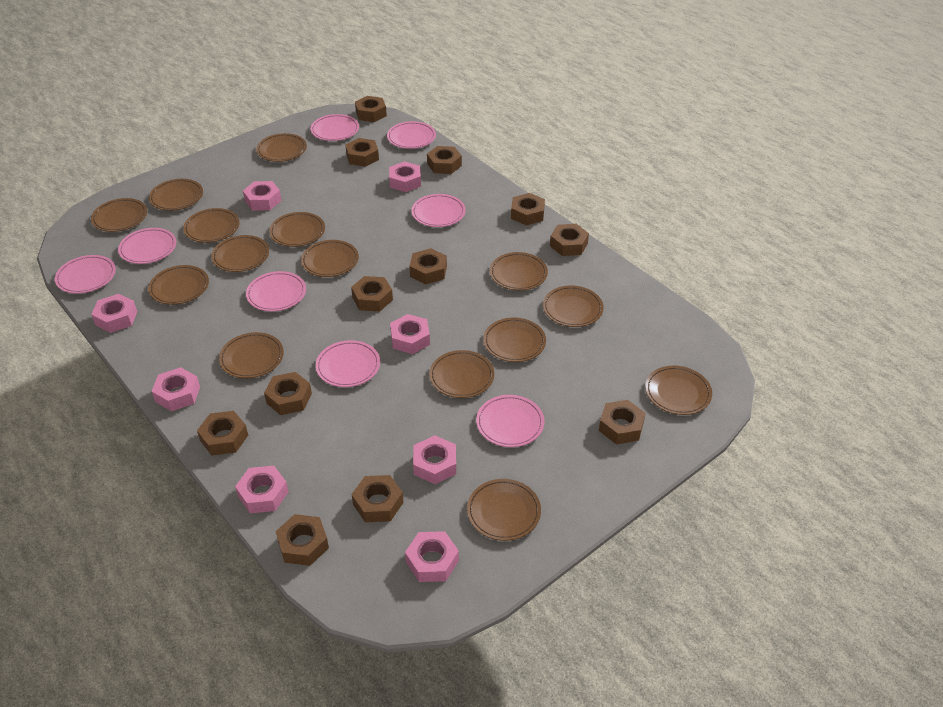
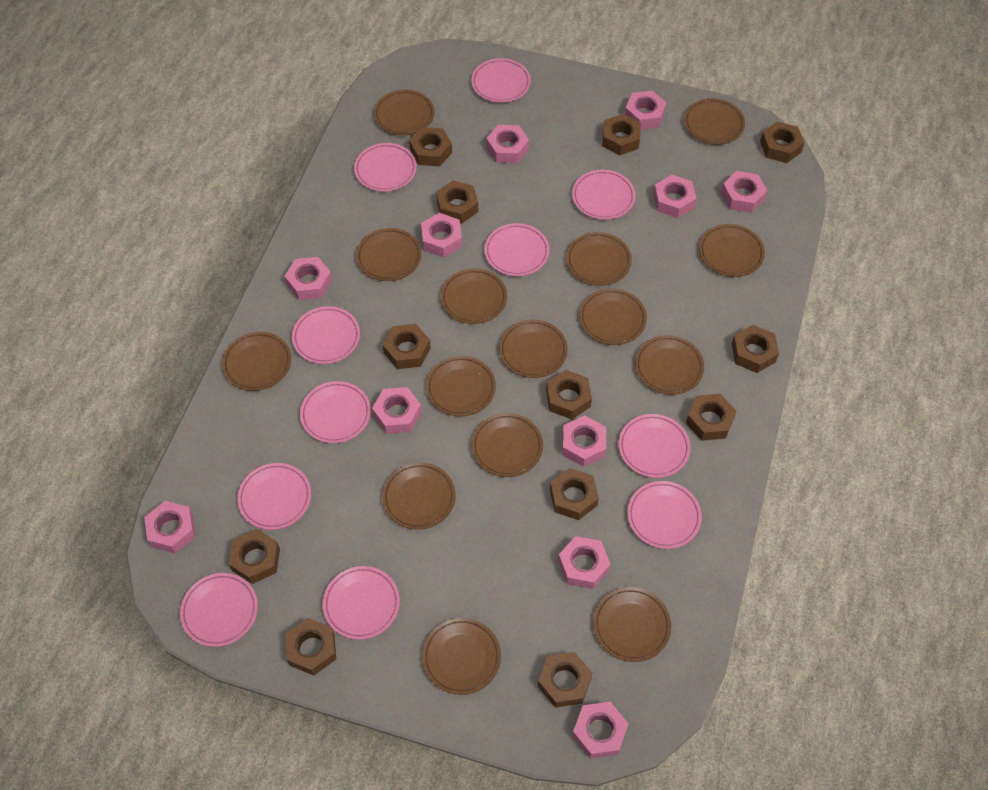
pink nut: 8 -> 11
pink plate: 8 -> 11

